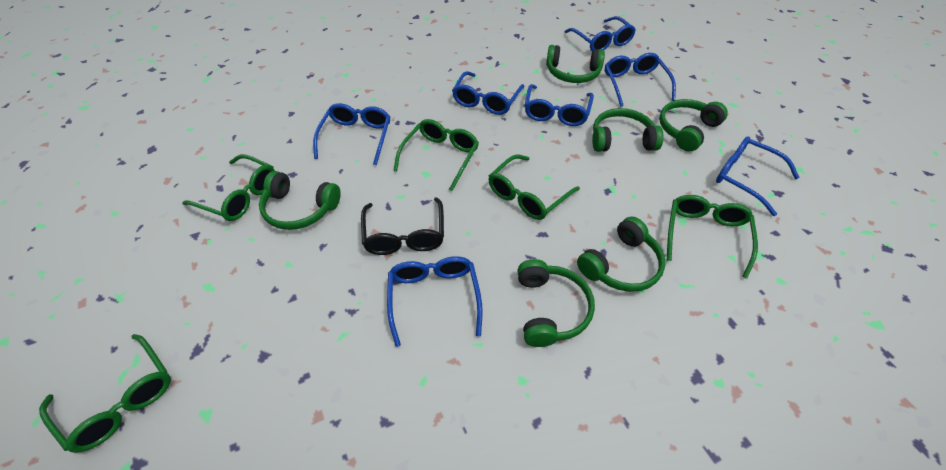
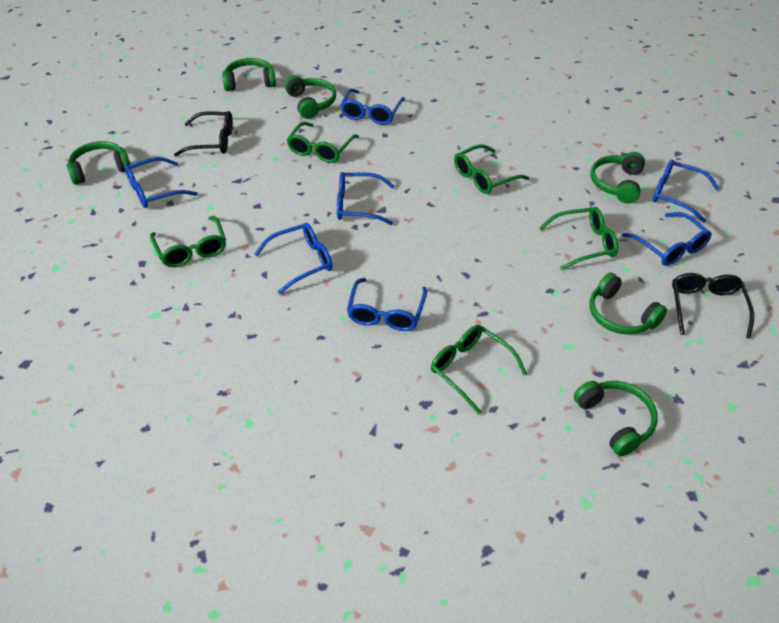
black glasses: 1 -> 2

